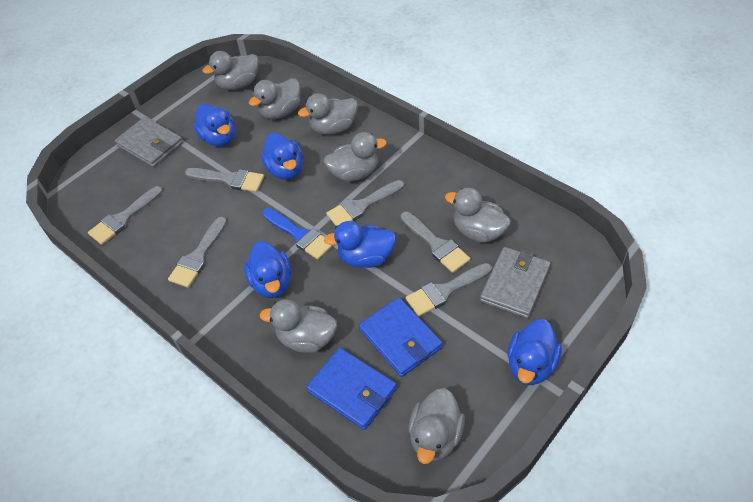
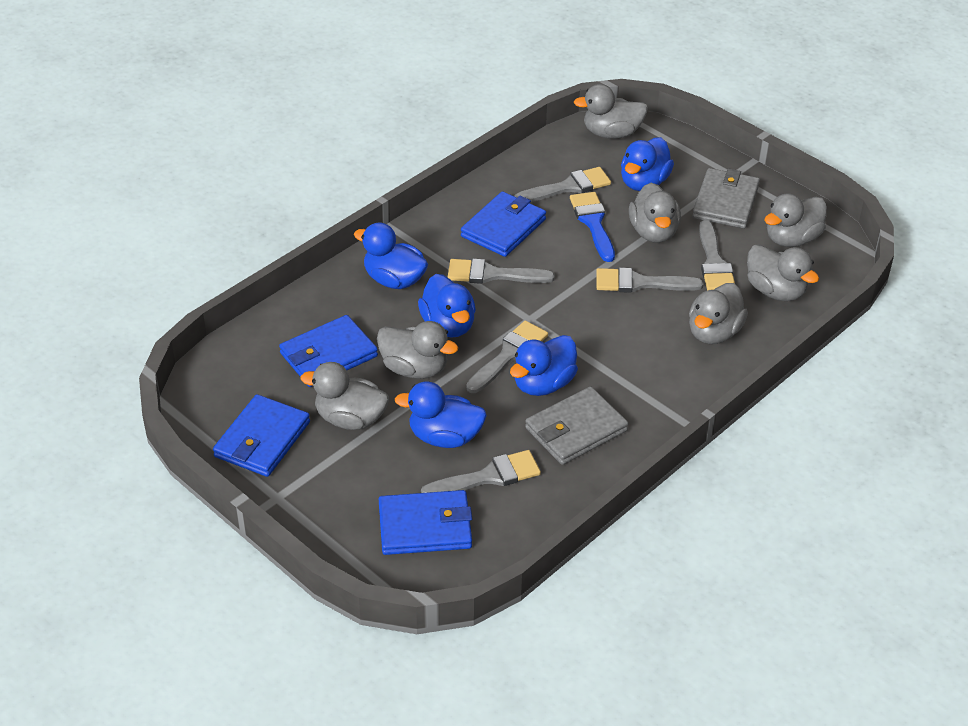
blue wallet: 2 -> 4

